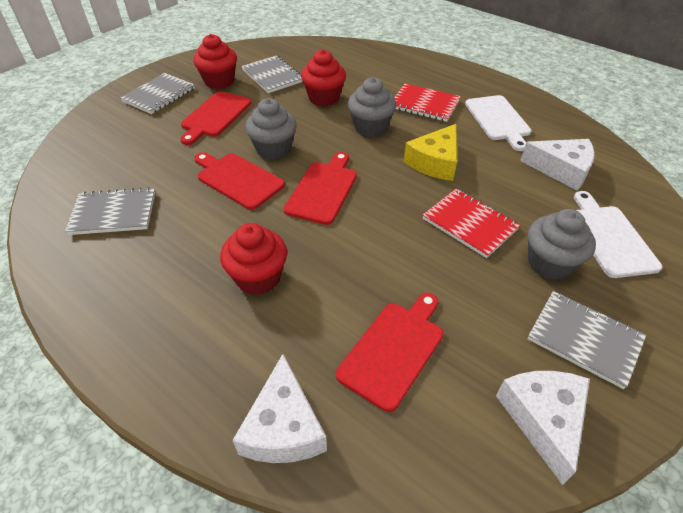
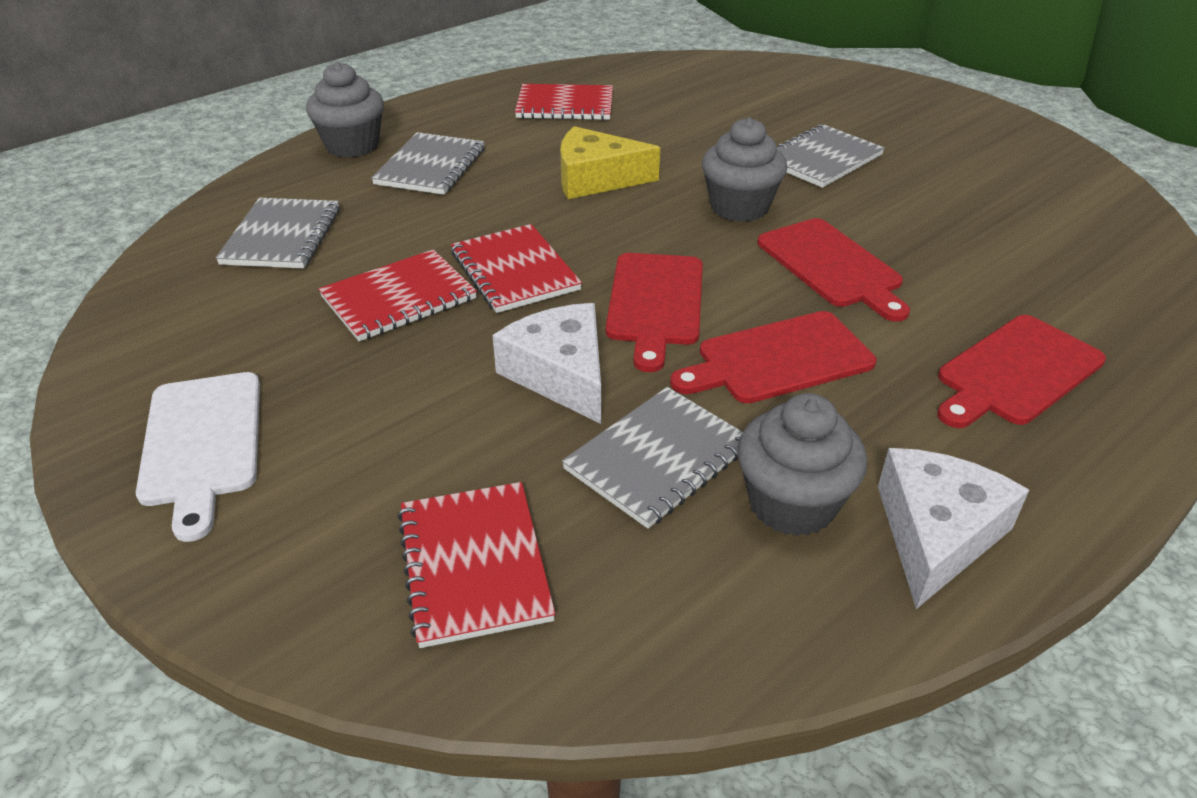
red cupcake: 3 -> 0
red notebook: 2 -> 4
white cheese: 3 -> 2
white cutting board: 2 -> 1

